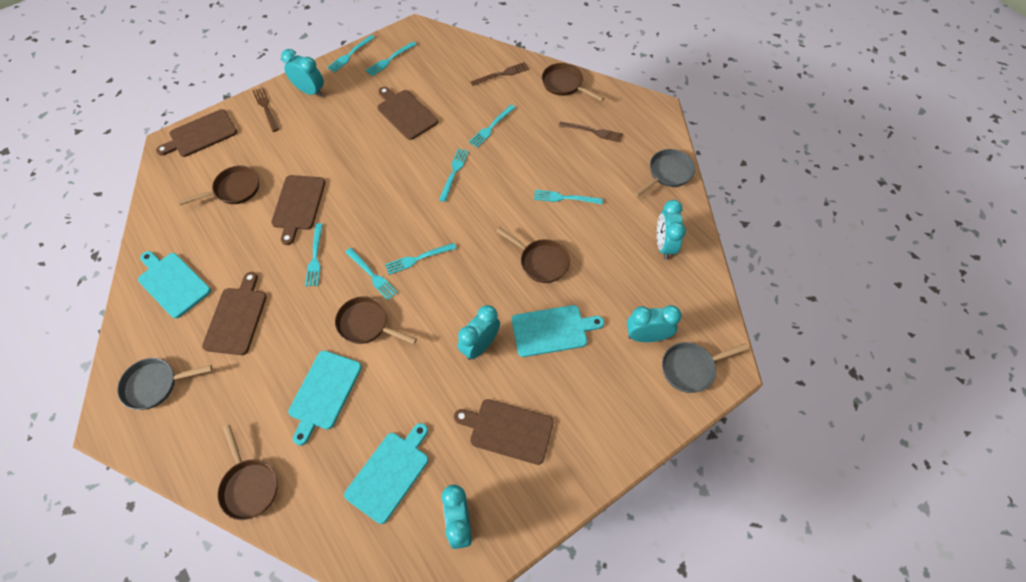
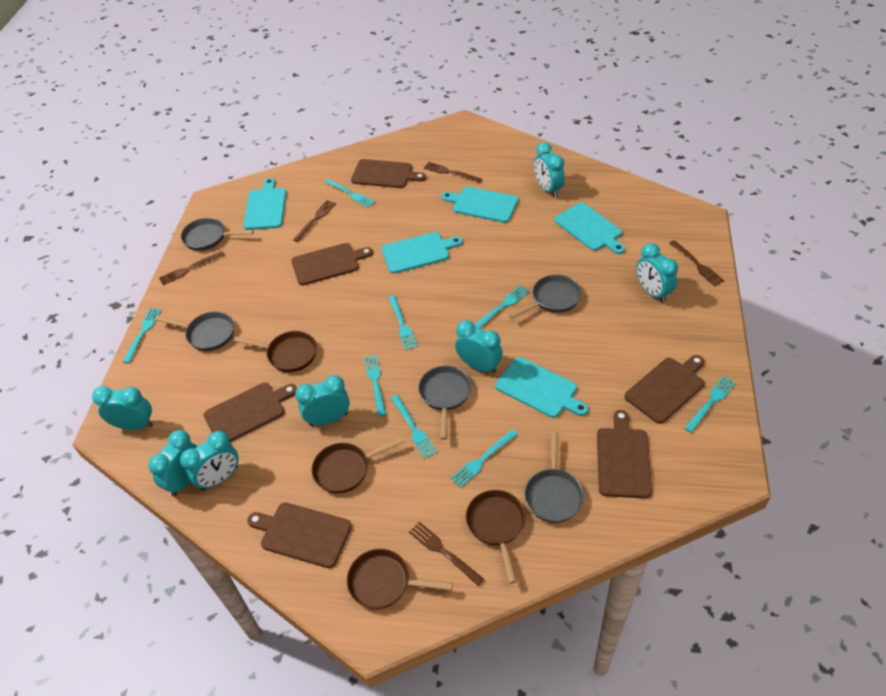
brown cutting board: 5 -> 6
brown fork: 3 -> 5
brown pan: 5 -> 4
grey pan: 3 -> 5
turquoise clock: 5 -> 7
turquoise cutting board: 4 -> 5

